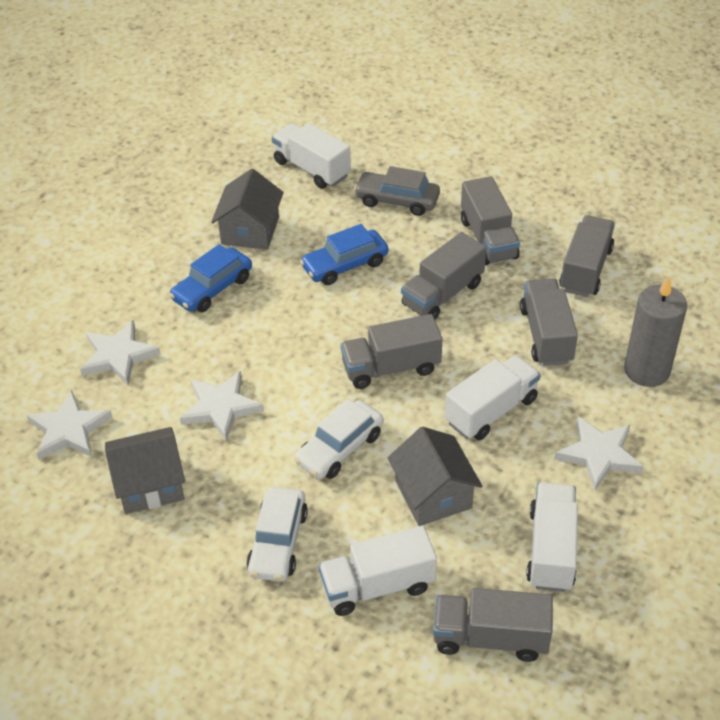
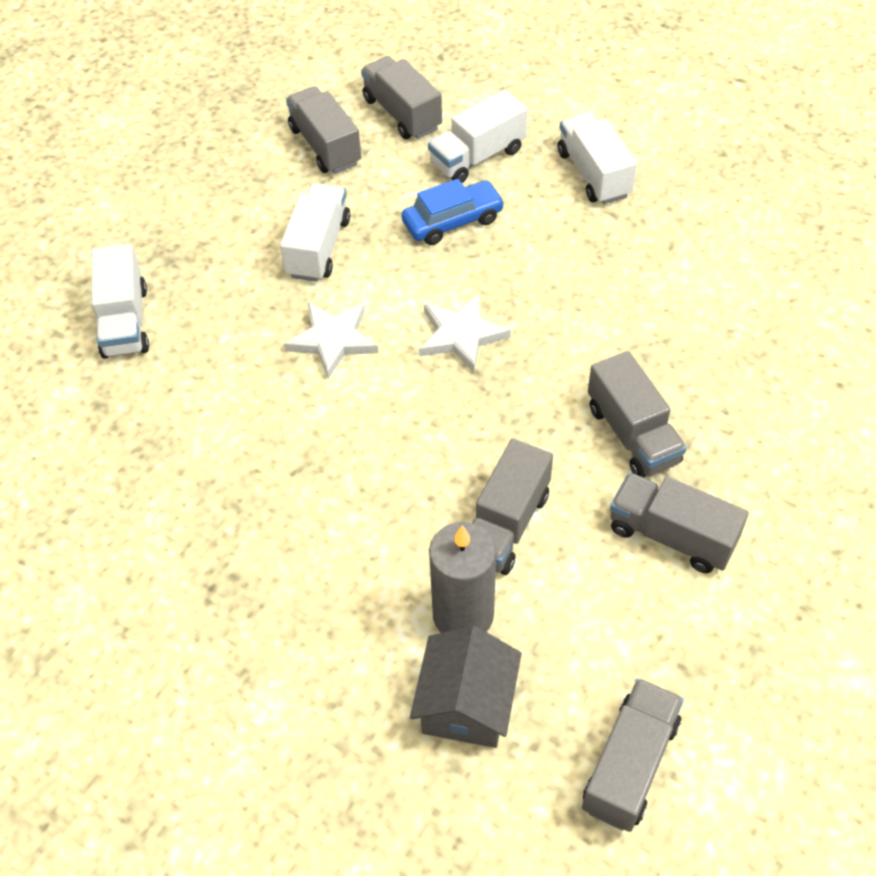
blue car: 2 -> 1
grey car: 1 -> 0
grey house: 3 -> 1
white car: 2 -> 0
white star: 4 -> 2

